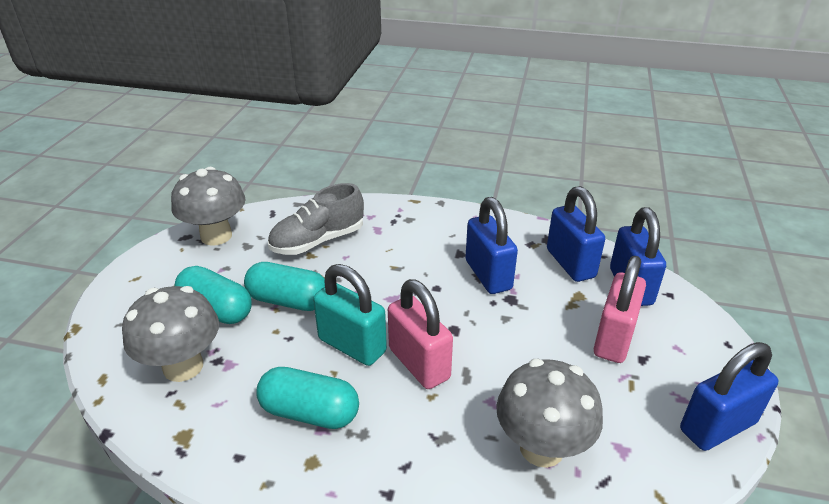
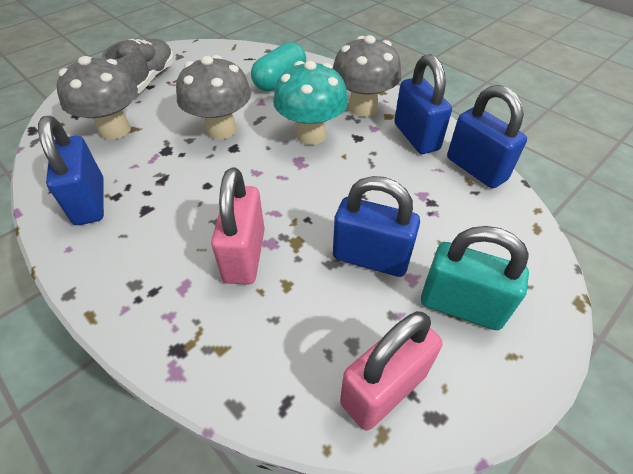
turquoise capsule: 3 -> 1
turquoise mushroom: 0 -> 1

